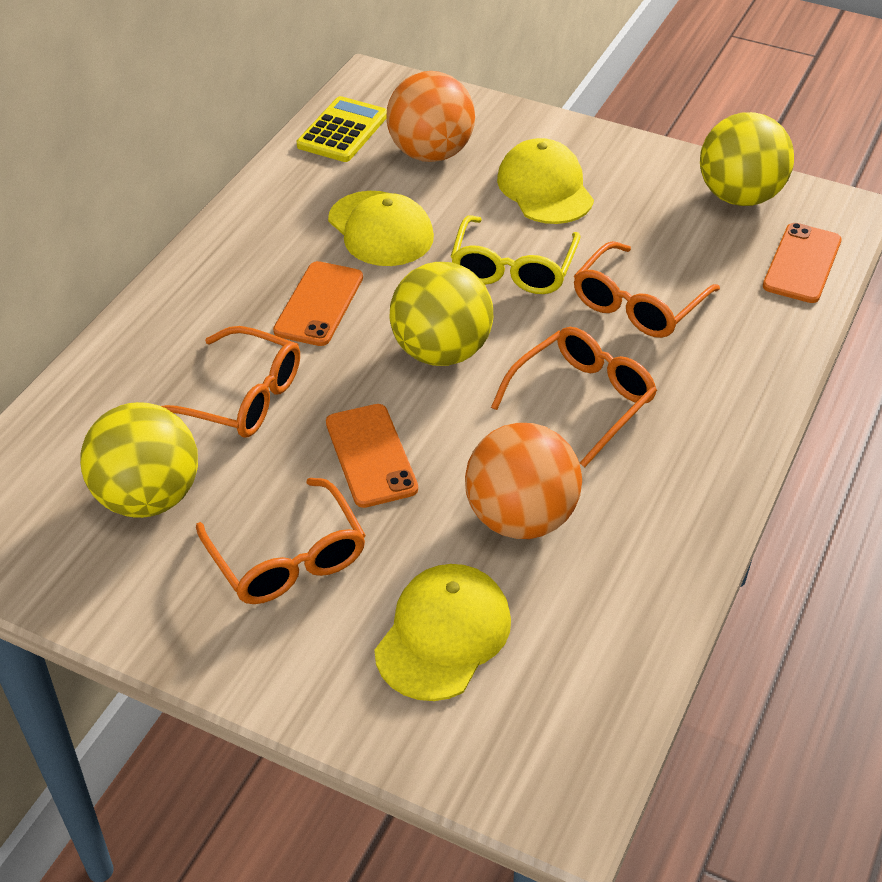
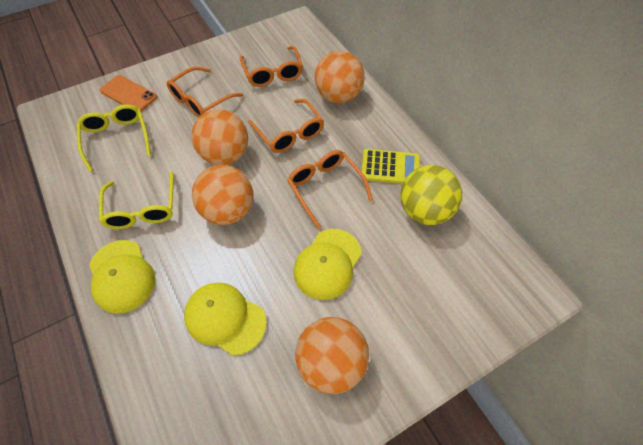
orange ball: 2 -> 4
orange phone: 3 -> 1
yellow ball: 3 -> 1
yellow glasses: 1 -> 2

